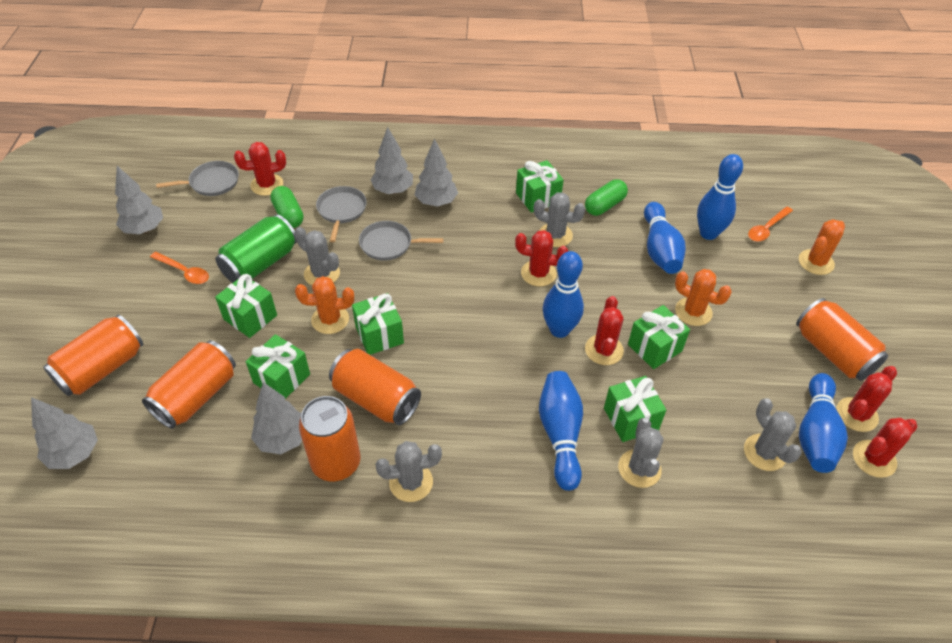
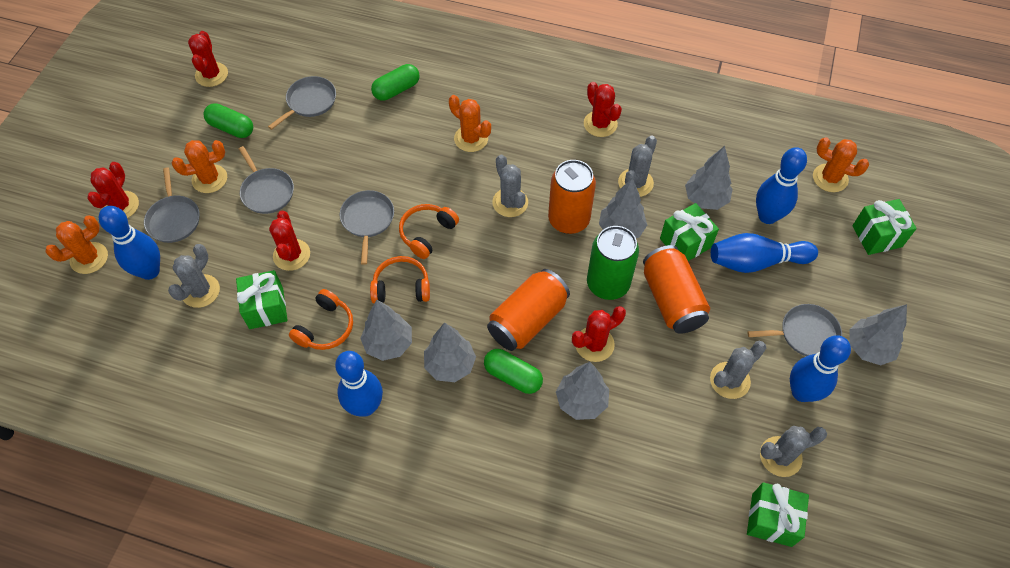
green capsule: 2 -> 3
green gift: 6 -> 4
grey pan: 3 -> 5
grey tree: 5 -> 6
orange cactus: 3 -> 4
orange can: 5 -> 3
orange headphones: 0 -> 3
orange spoon: 2 -> 0

